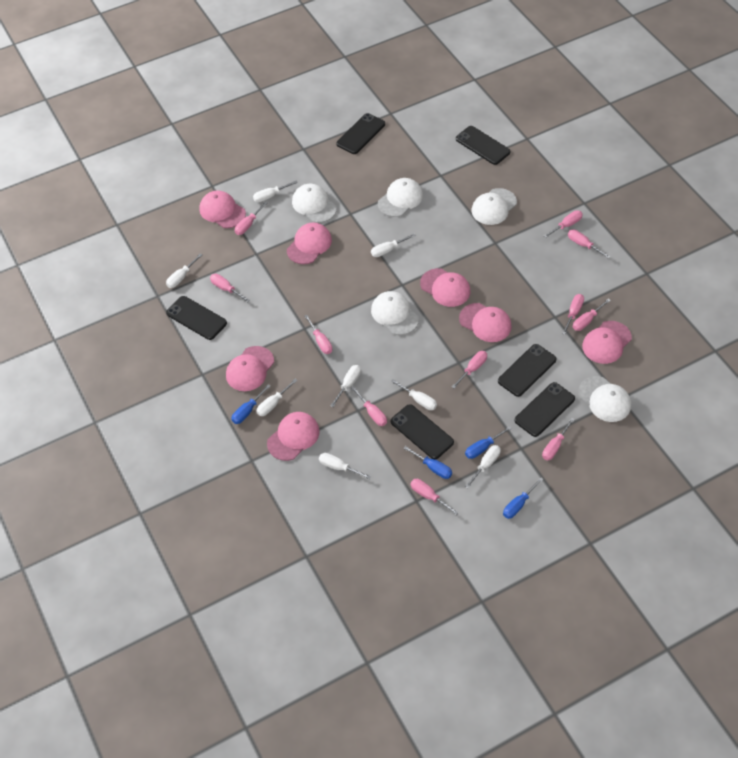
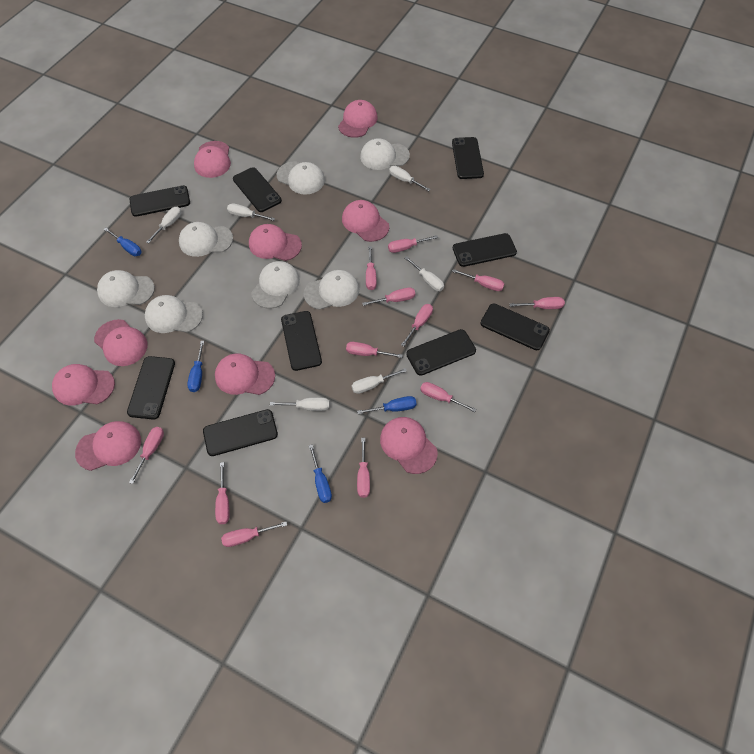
black phone: 6 -> 9
pink cap: 7 -> 9
pink screwdriver: 11 -> 12
white cap: 5 -> 7
white screwdriver: 8 -> 6

